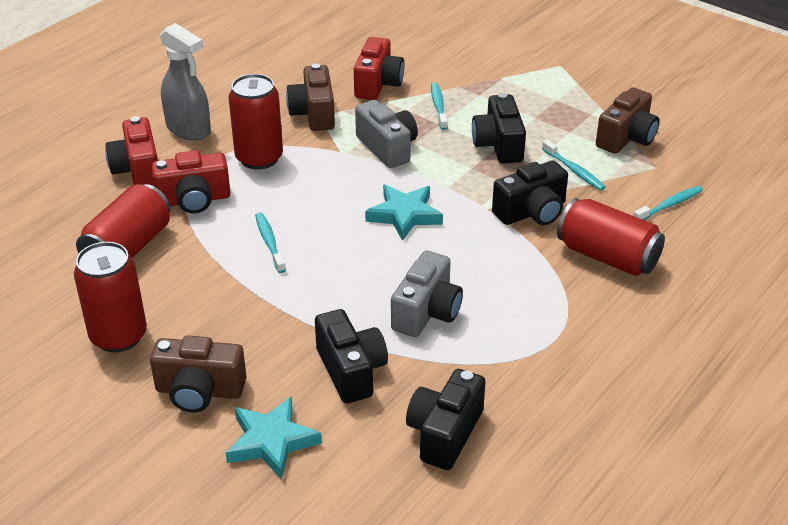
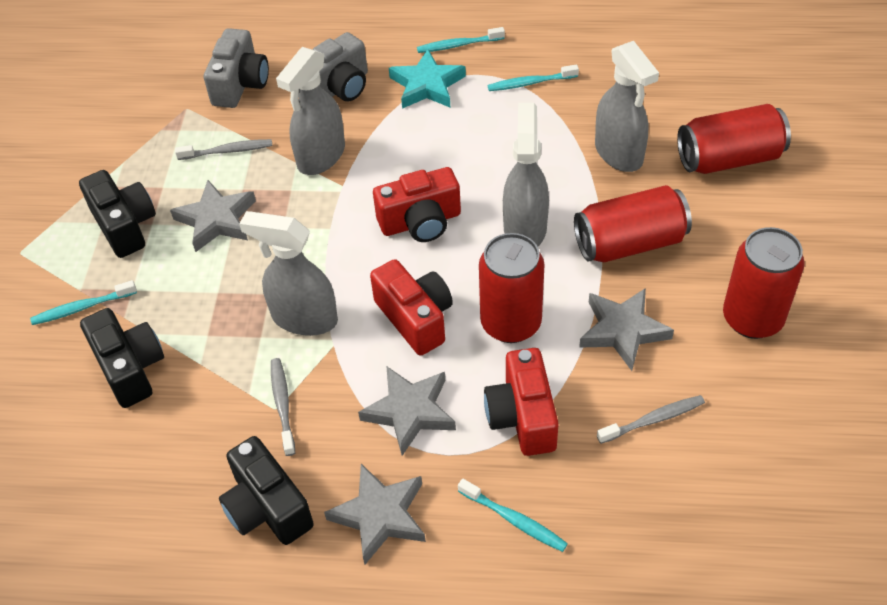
black camera: 4 -> 3
brown camera: 3 -> 0
grey spray bottle: 1 -> 4
grey star: 0 -> 4
grey toothbrush: 0 -> 3
turquoise star: 2 -> 1

